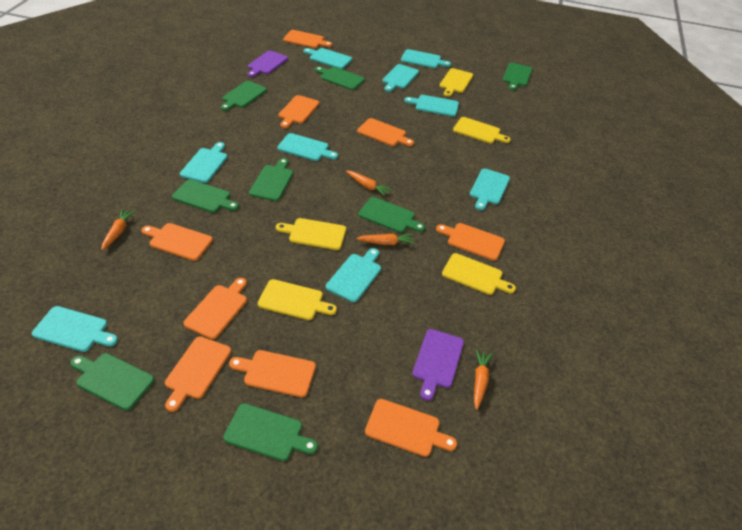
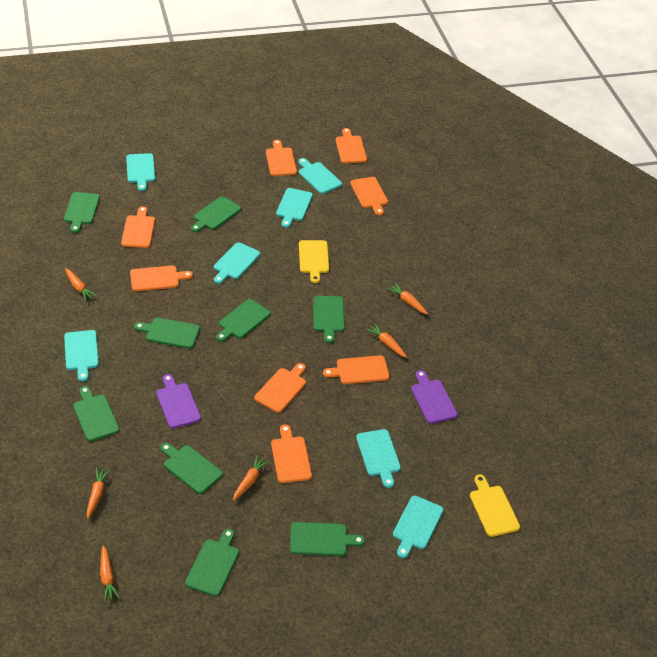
green cutting board: 8 -> 9
orange carrot: 4 -> 6
orange cutting board: 9 -> 8
turquoise cutting board: 9 -> 7
yellow cutting board: 5 -> 2

